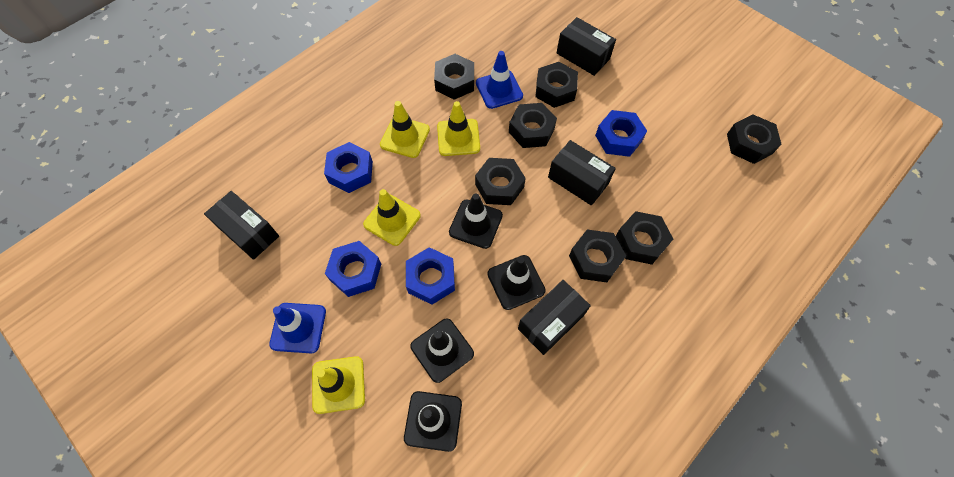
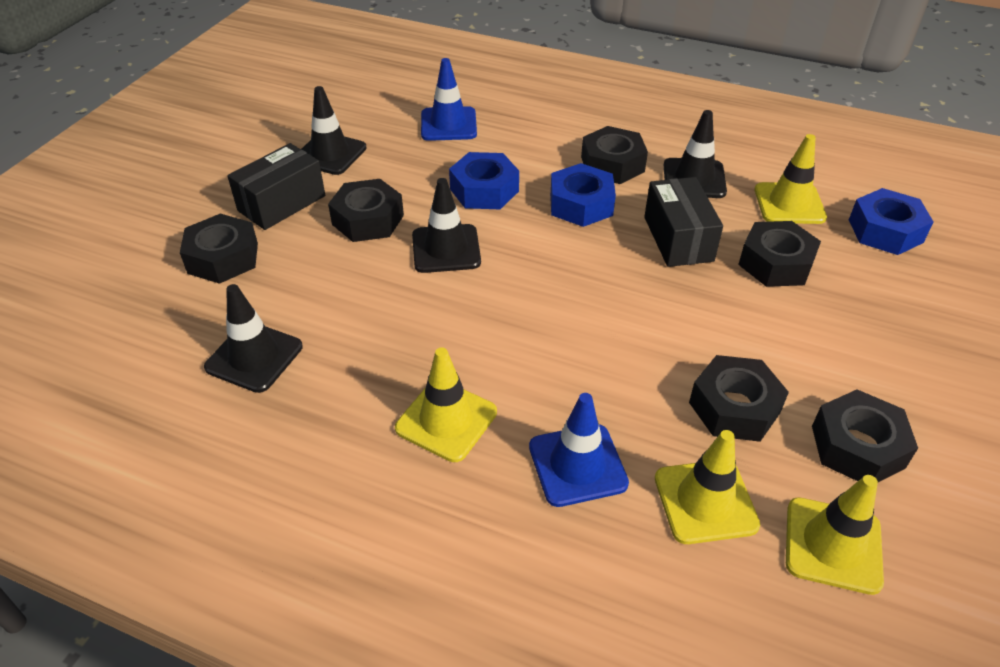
black box: 4 -> 2
black nut: 7 -> 6
blue nut: 4 -> 3

